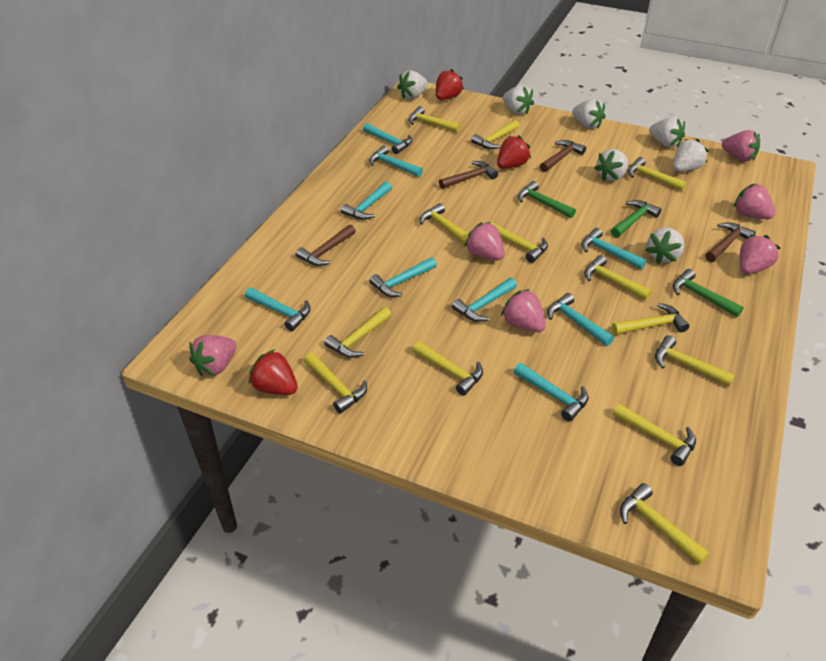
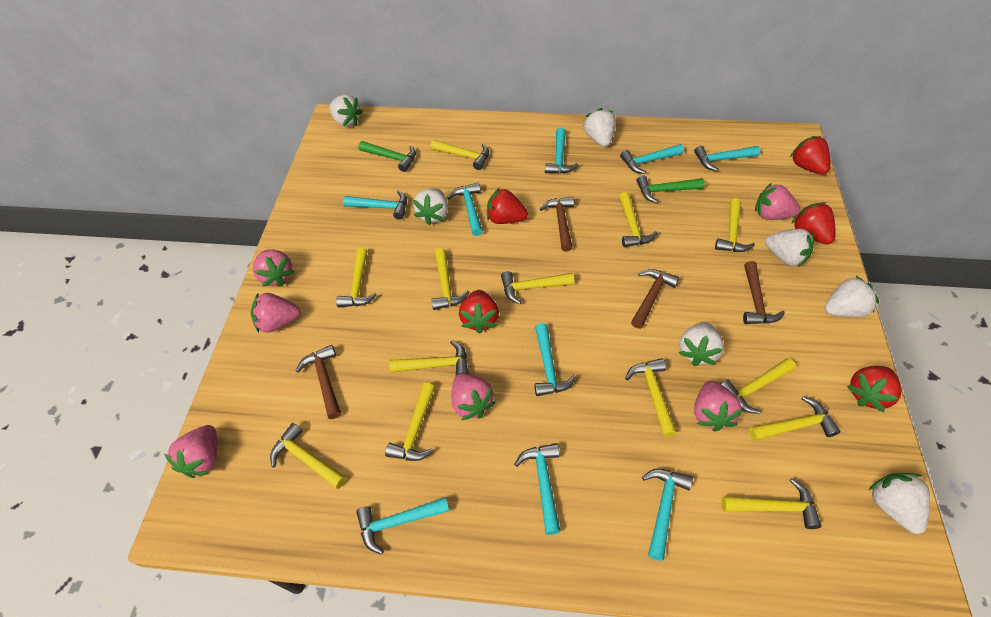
green hammer: 3 -> 2
red strawberry: 3 -> 5

